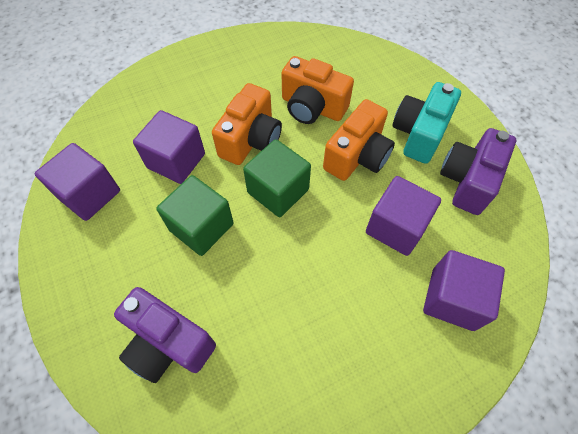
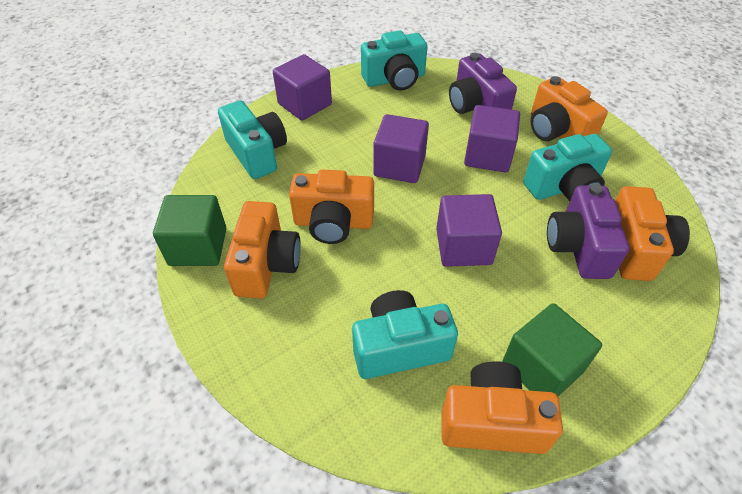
orange camera: 3 -> 5
turquoise camera: 1 -> 4

